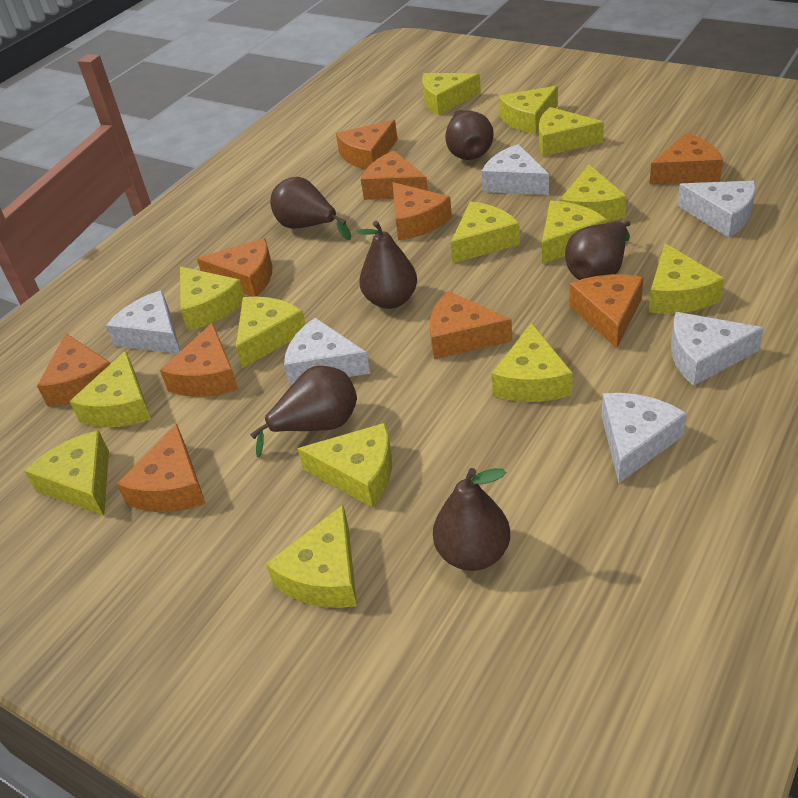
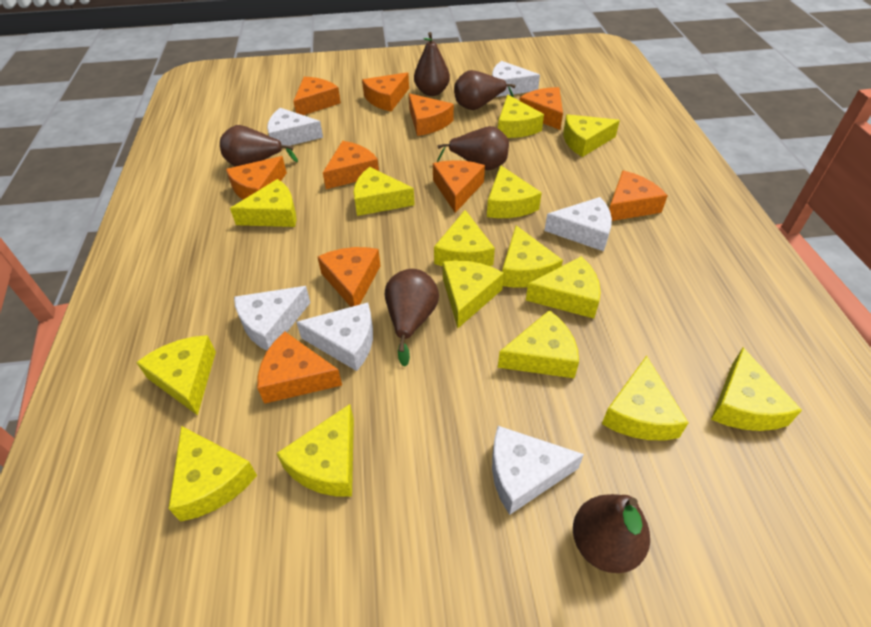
yellow cheese: 14 -> 15

